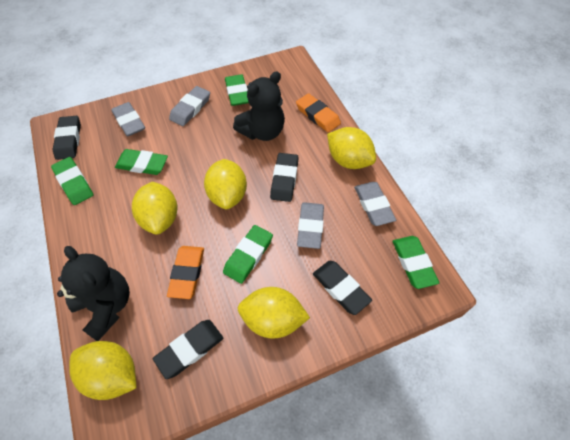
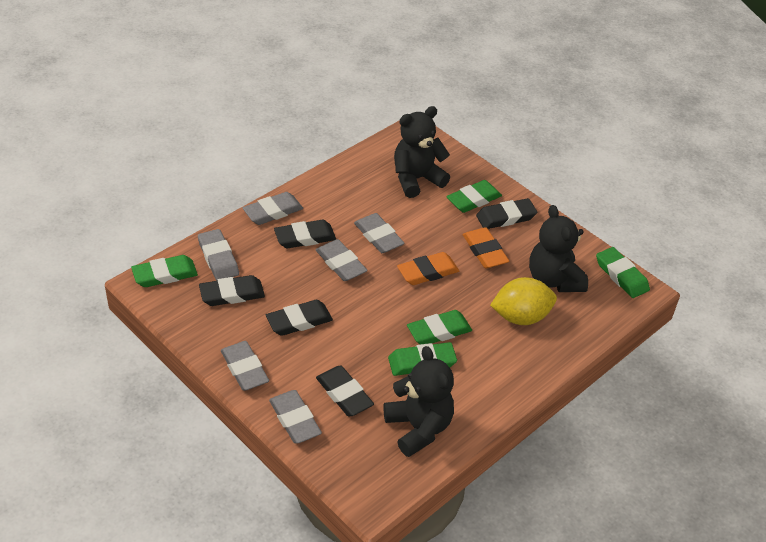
black eraser: 4 -> 5
black teddy bear: 2 -> 3
grey eraser: 4 -> 6
yellow lemon: 5 -> 1

